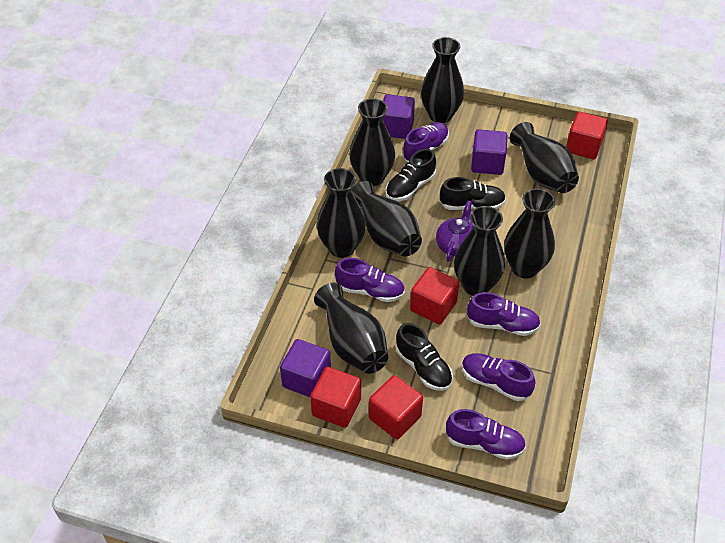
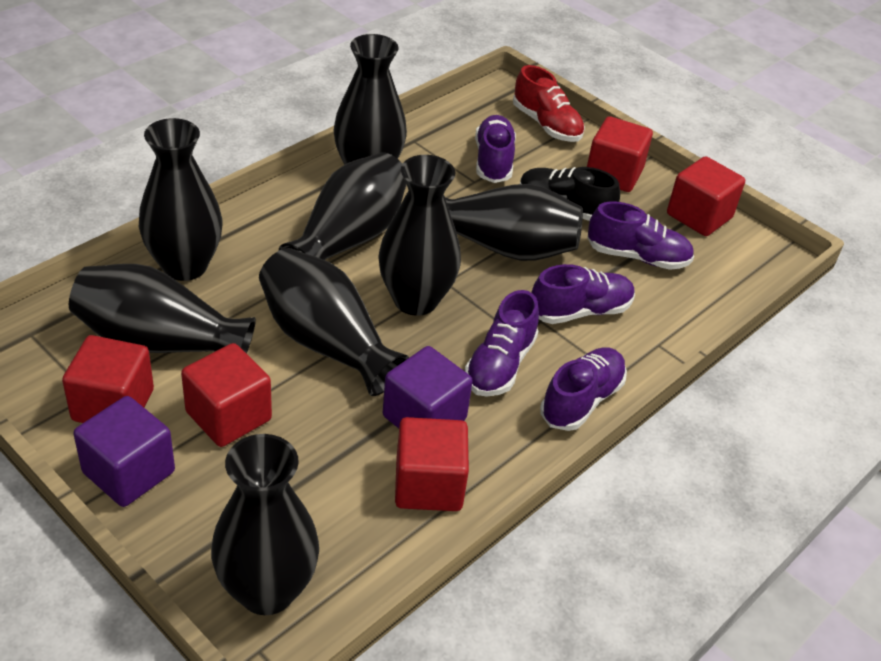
black shoe: 3 -> 1
purple cube: 3 -> 2
purple teapot: 1 -> 0
red cube: 4 -> 5
red shoe: 0 -> 1

